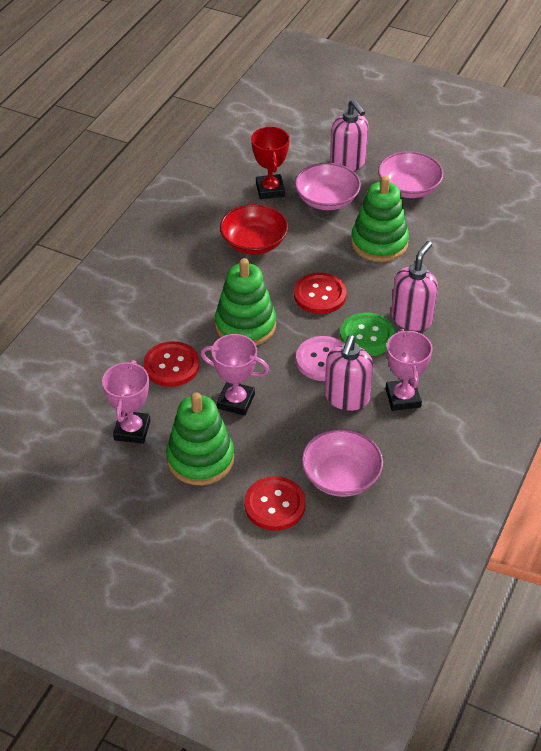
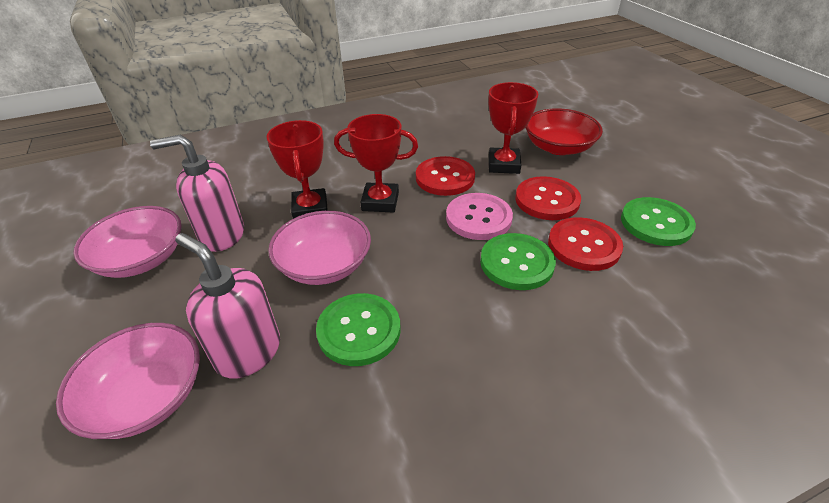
green button: 1 -> 3
green stacking toy: 3 -> 0
pink soap dispenser: 3 -> 2
pink trophy: 3 -> 0
red trophy: 1 -> 3

